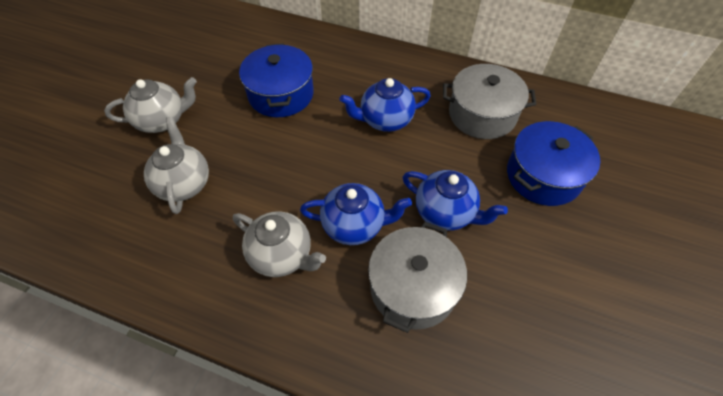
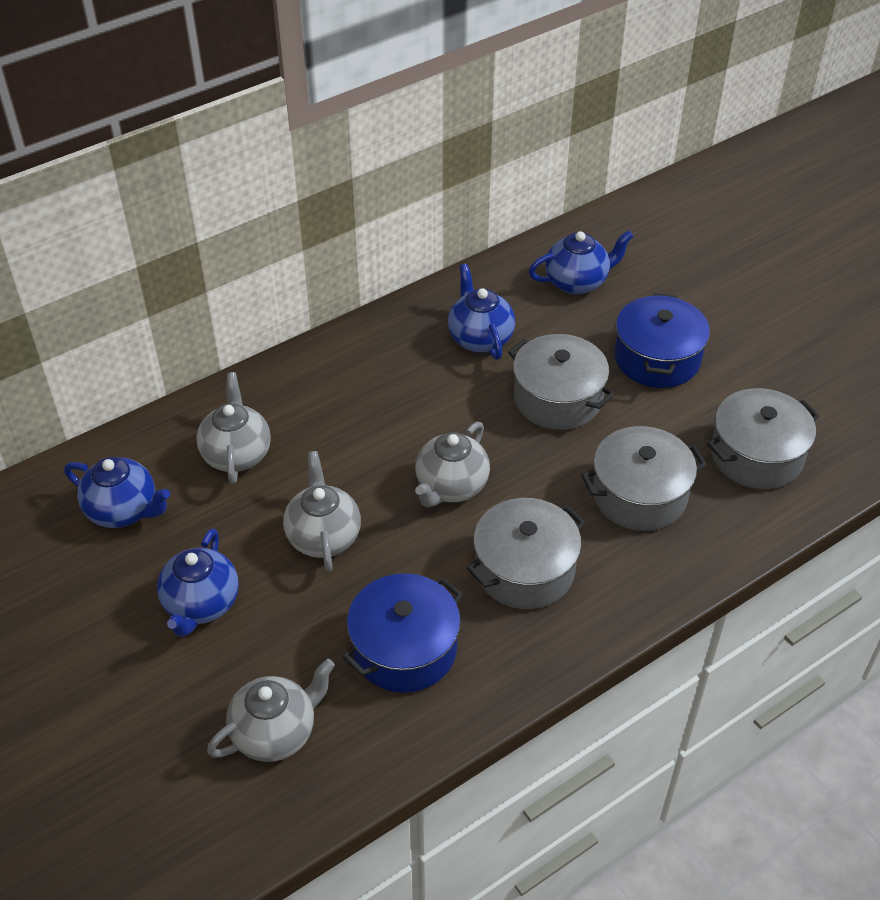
blue teapot: 3 -> 4
grey pot: 2 -> 4
grey teapot: 3 -> 4

